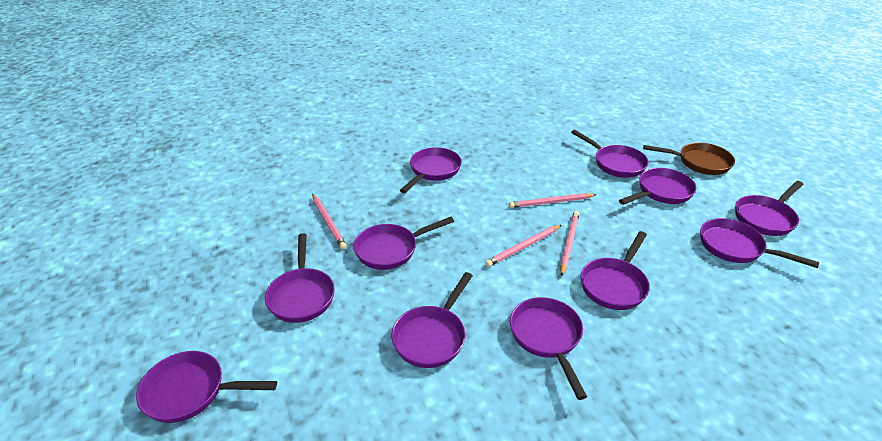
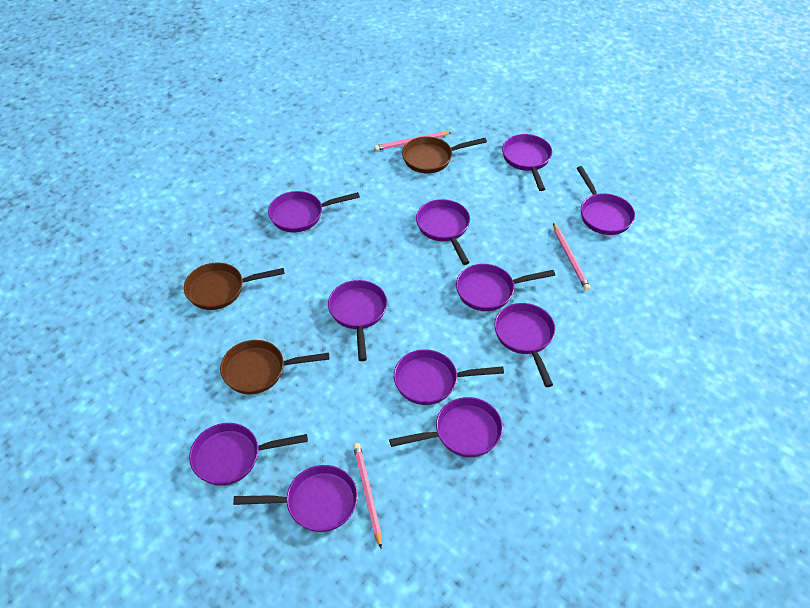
brown pan: 1 -> 3
pink pencil: 4 -> 3

